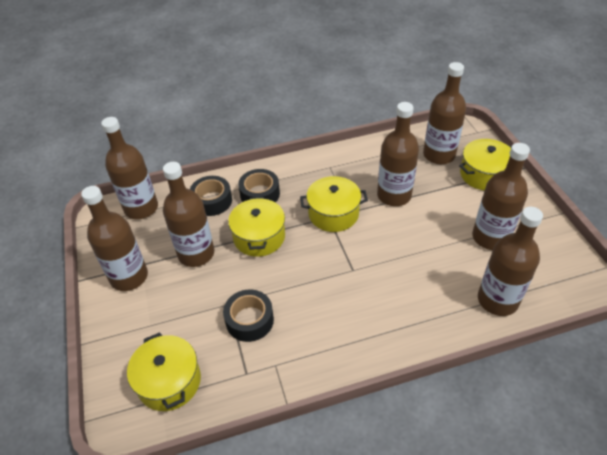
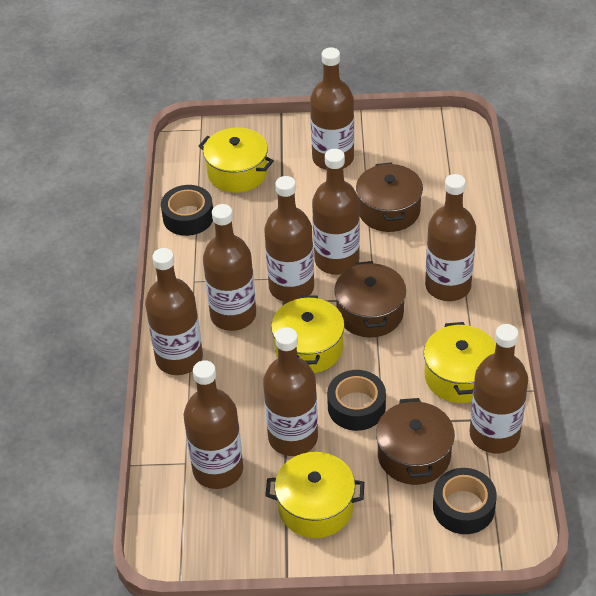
brown bottle: 7 -> 9
brown pot: 0 -> 3

